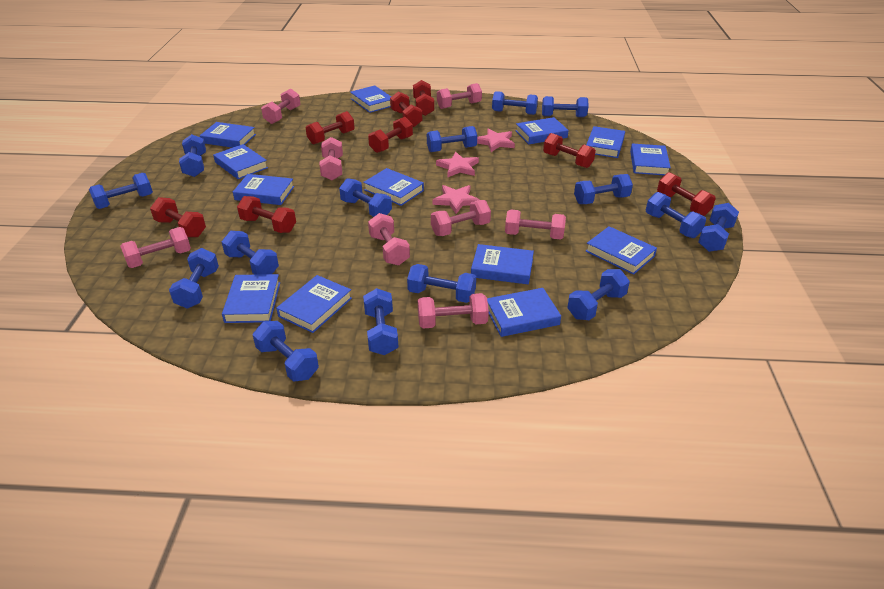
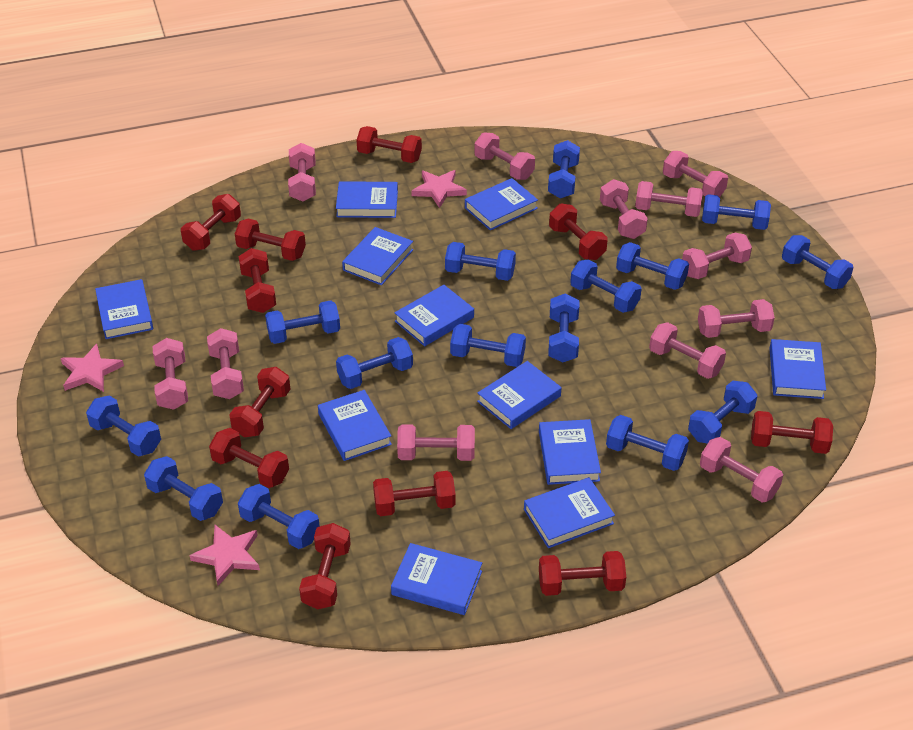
blue book: 13 -> 11
pink dumbbell: 8 -> 12
red dumbbell: 8 -> 11

